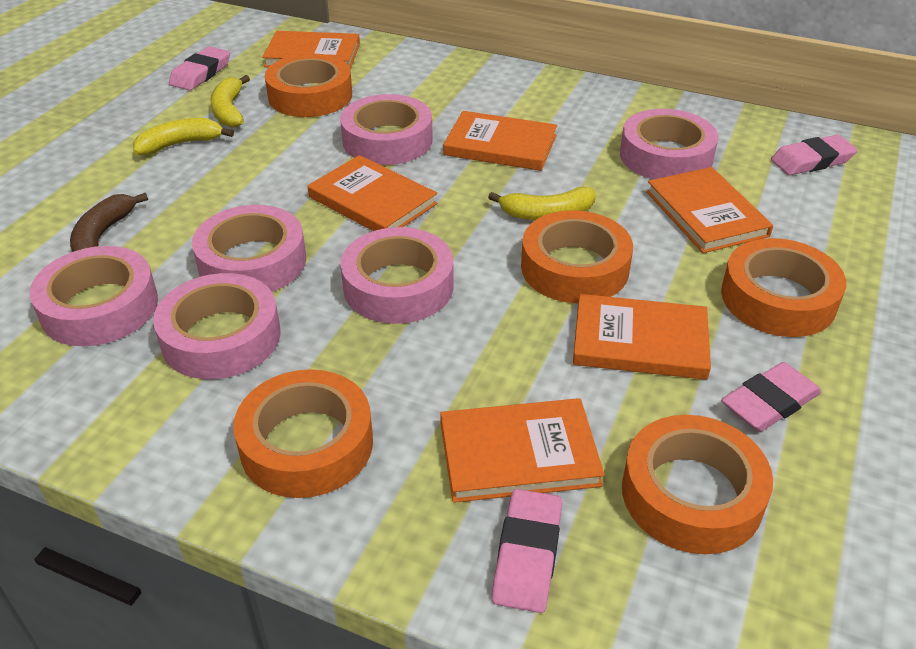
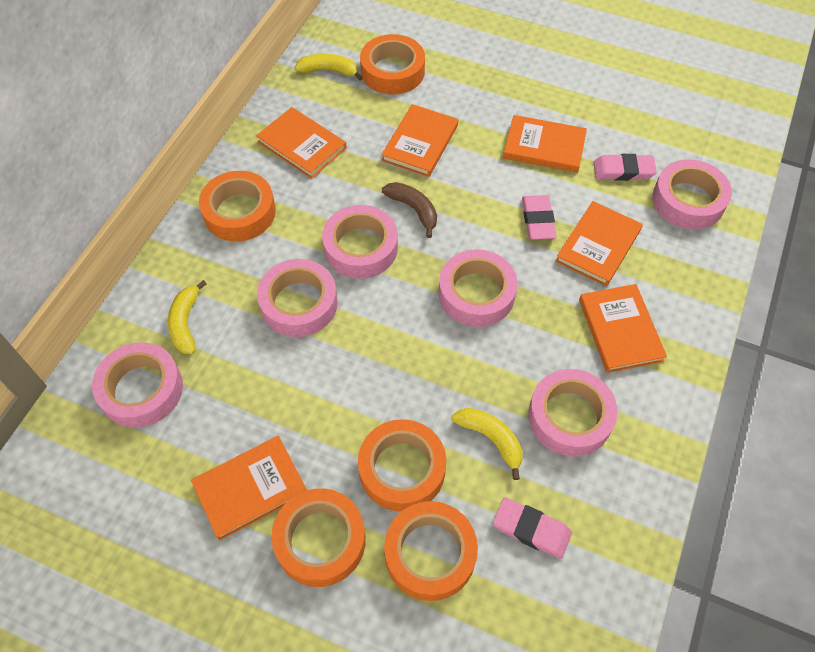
pink eraser: 4 -> 3

